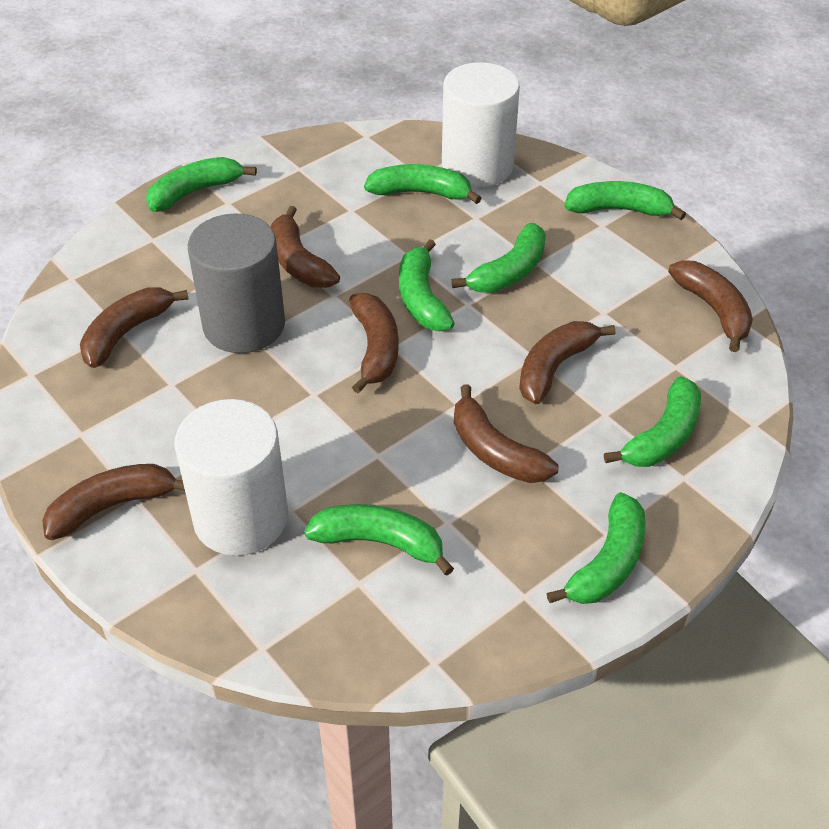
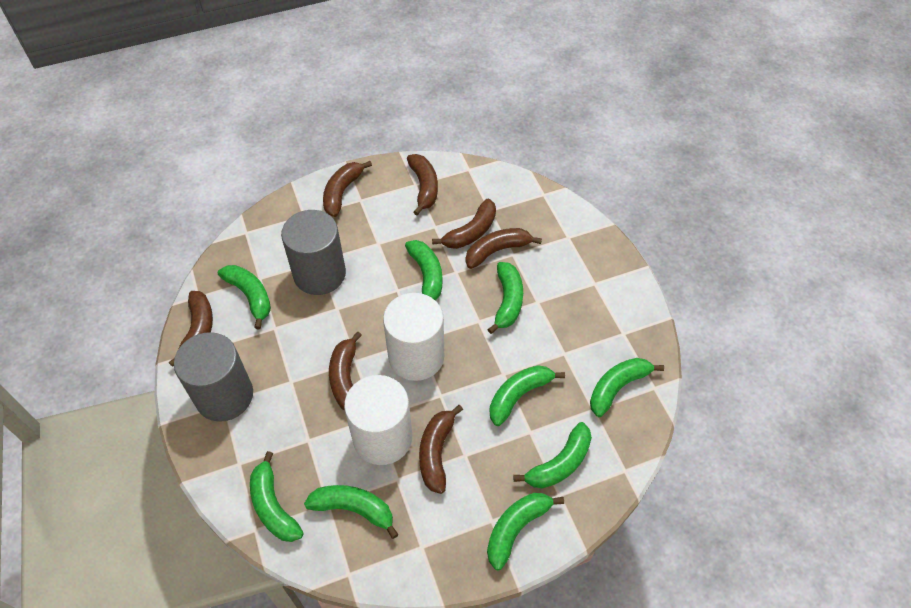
green banana: 8 -> 9
grey cylinder: 1 -> 2

